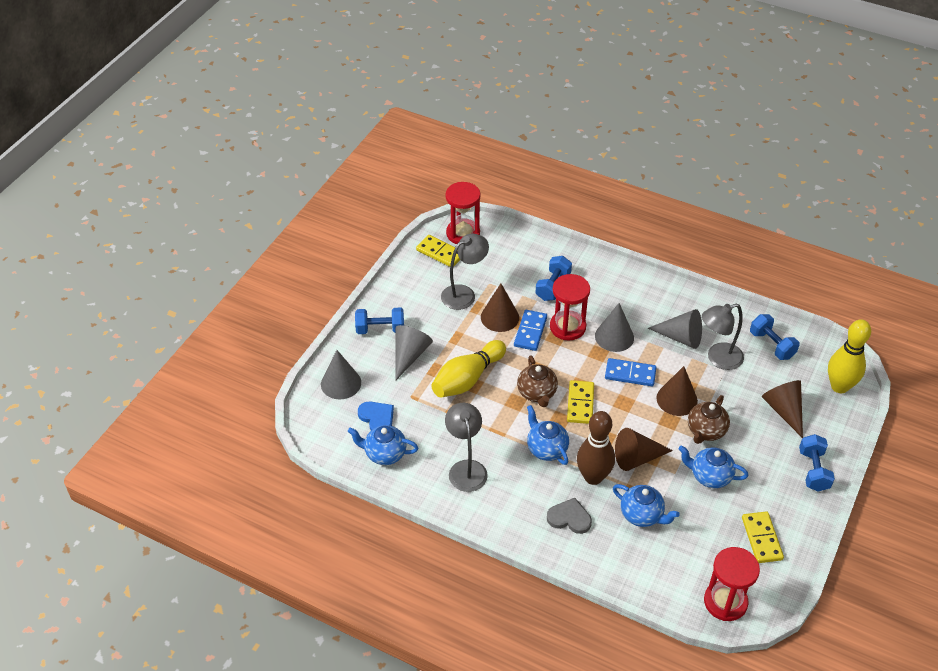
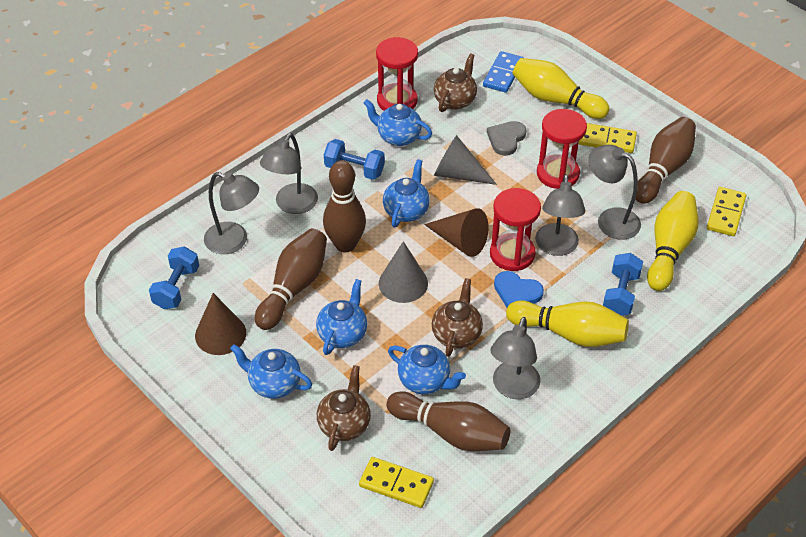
blue domino: 2 -> 1
blue dumbbell: 4 -> 3
blue teapot: 4 -> 5
brown bowling pin: 1 -> 4
brown cone: 4 -> 2
brown teapot: 2 -> 3
grey cone: 4 -> 2
grey lamp: 3 -> 5
yellow bowling pin: 2 -> 3

